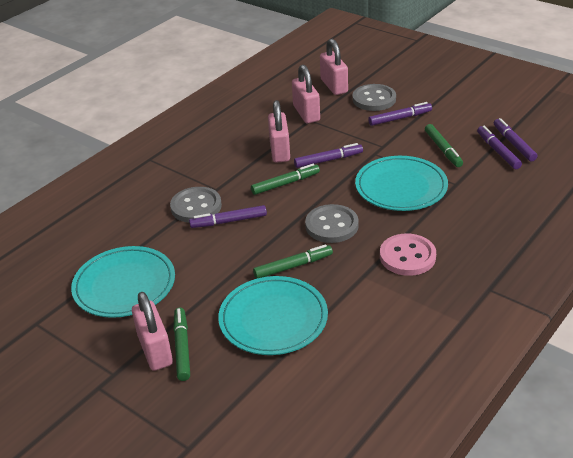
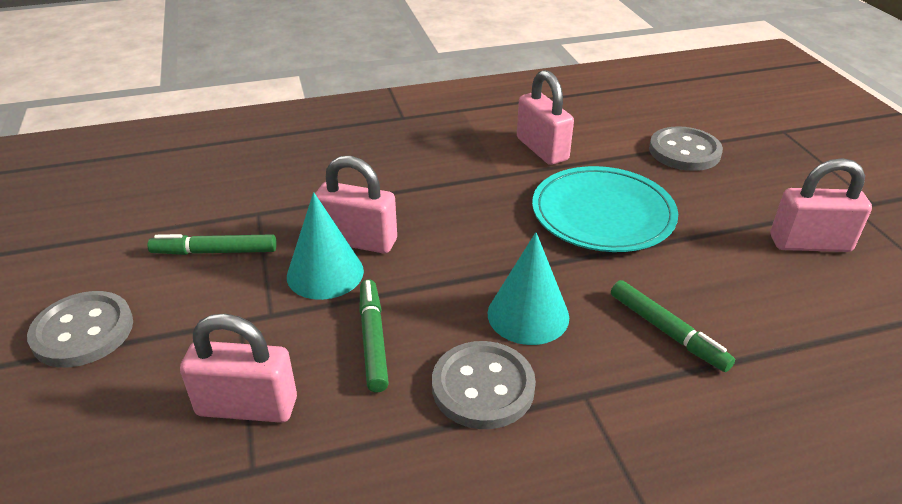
green marker: 4 -> 3
pink button: 1 -> 0
purple marker: 5 -> 0
turquoise cone: 0 -> 2
turquoise plate: 3 -> 1

